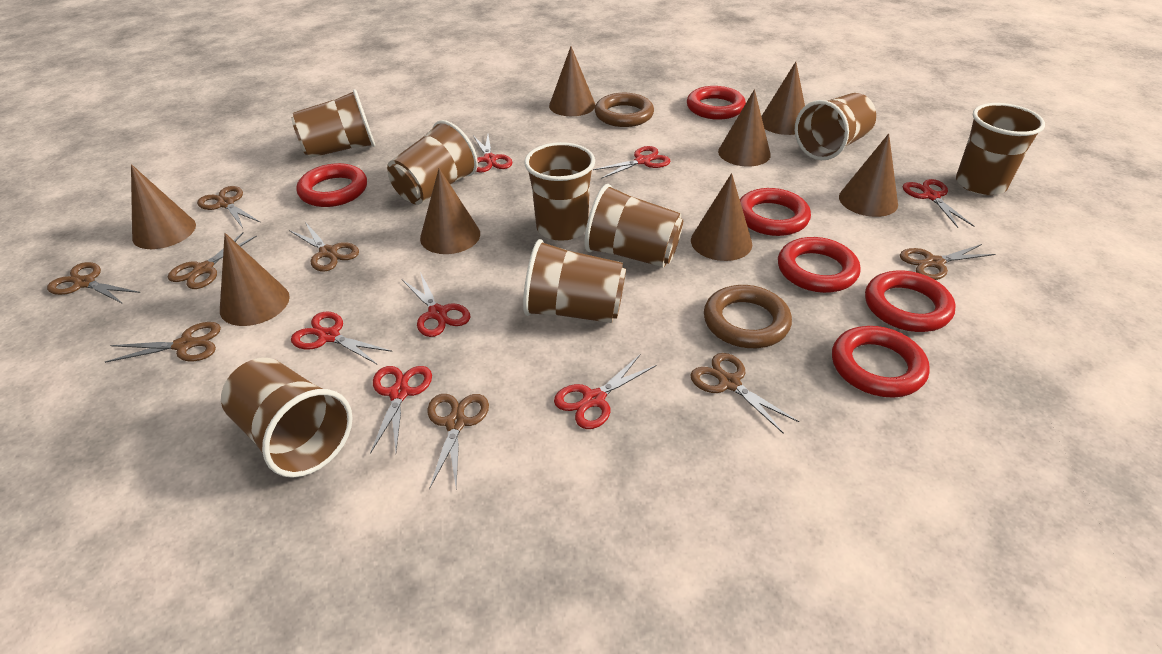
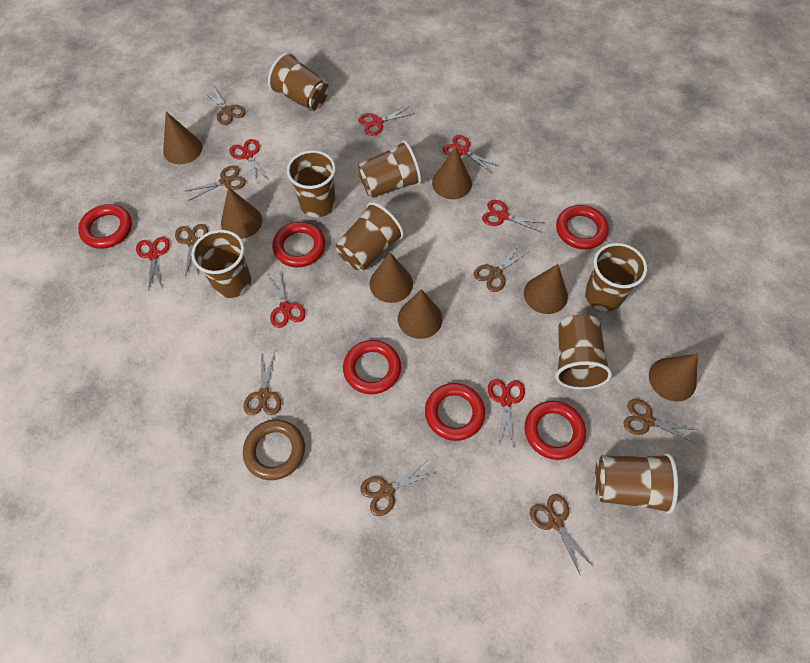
brown cone: 8 -> 7
brown ring: 2 -> 1

